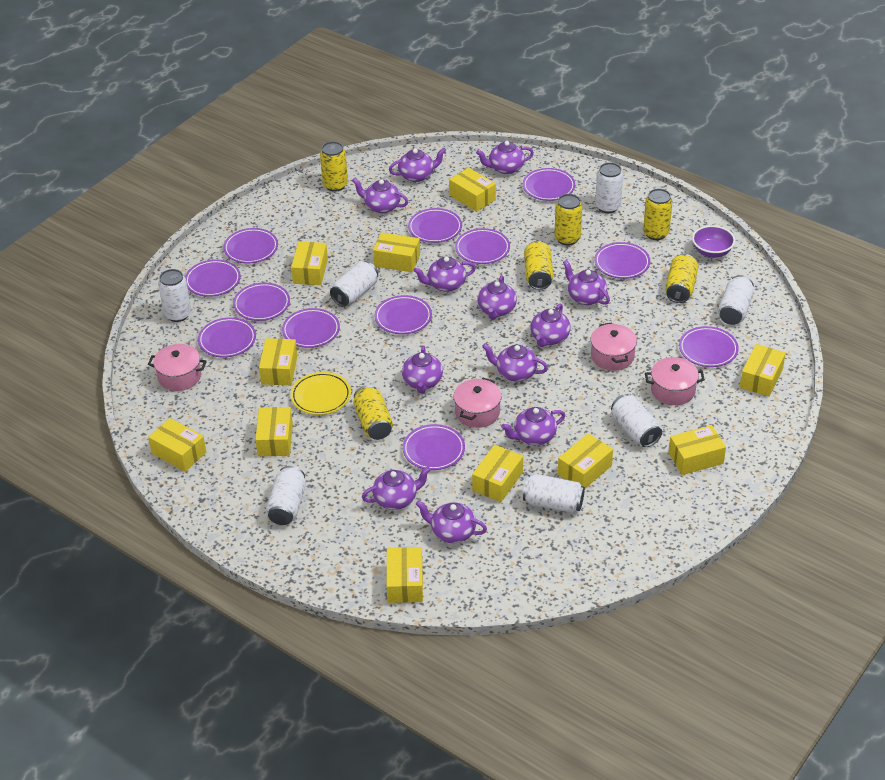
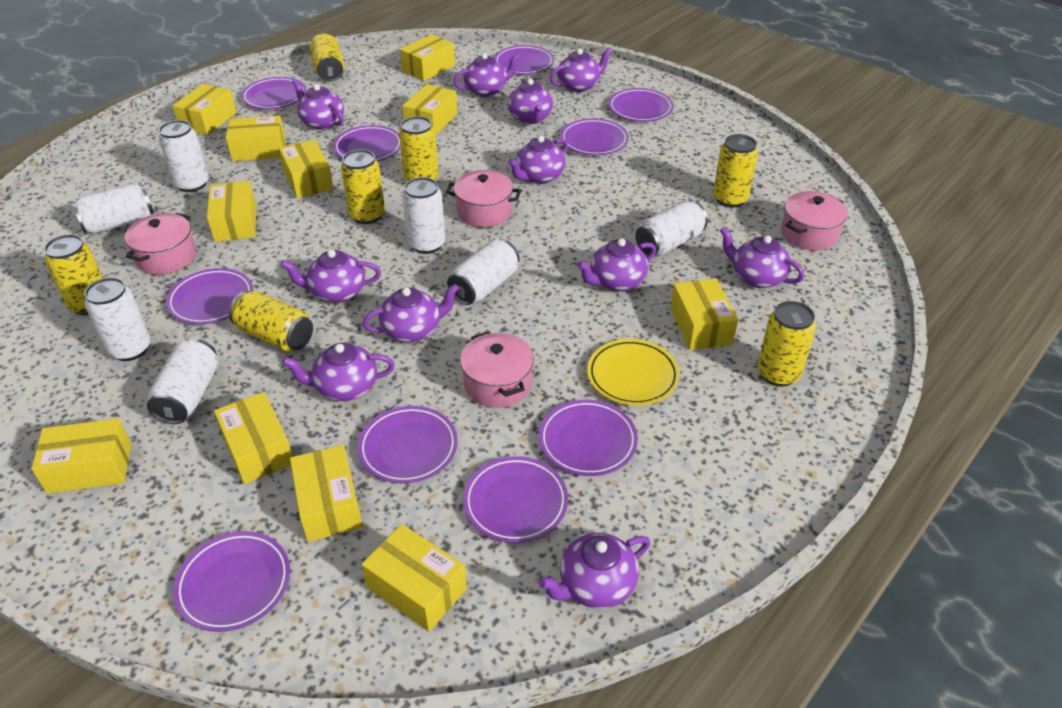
purple bowl: 1 -> 0
purple plate: 12 -> 10
purple teapot: 12 -> 11
yellow can: 6 -> 7

